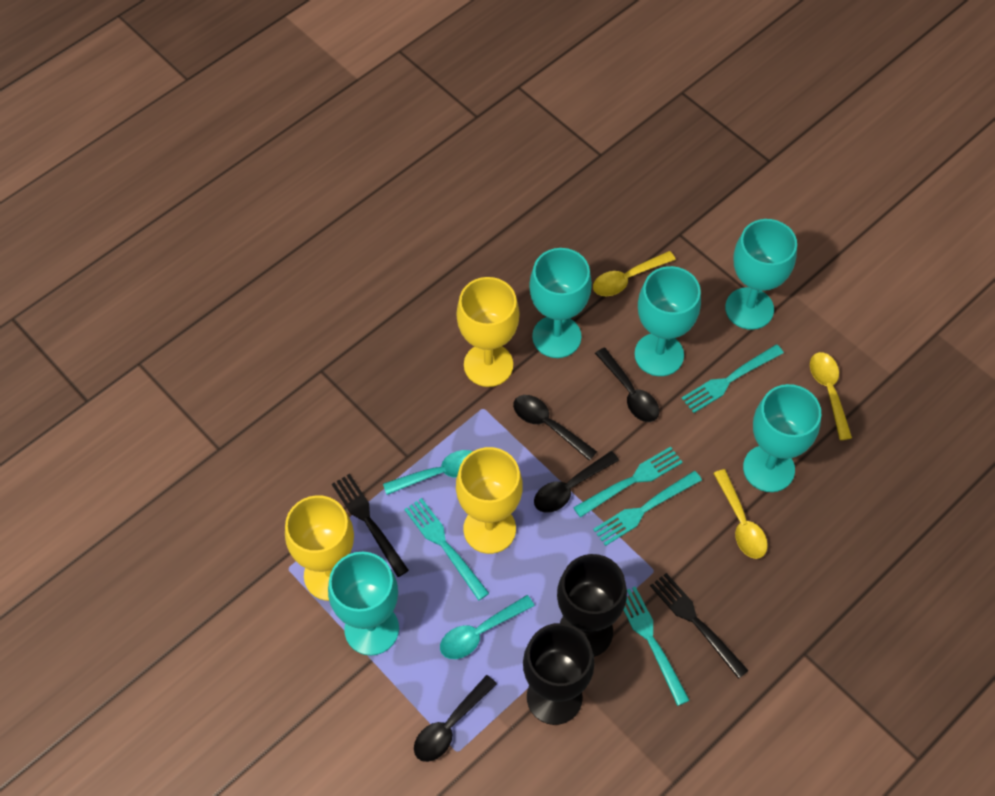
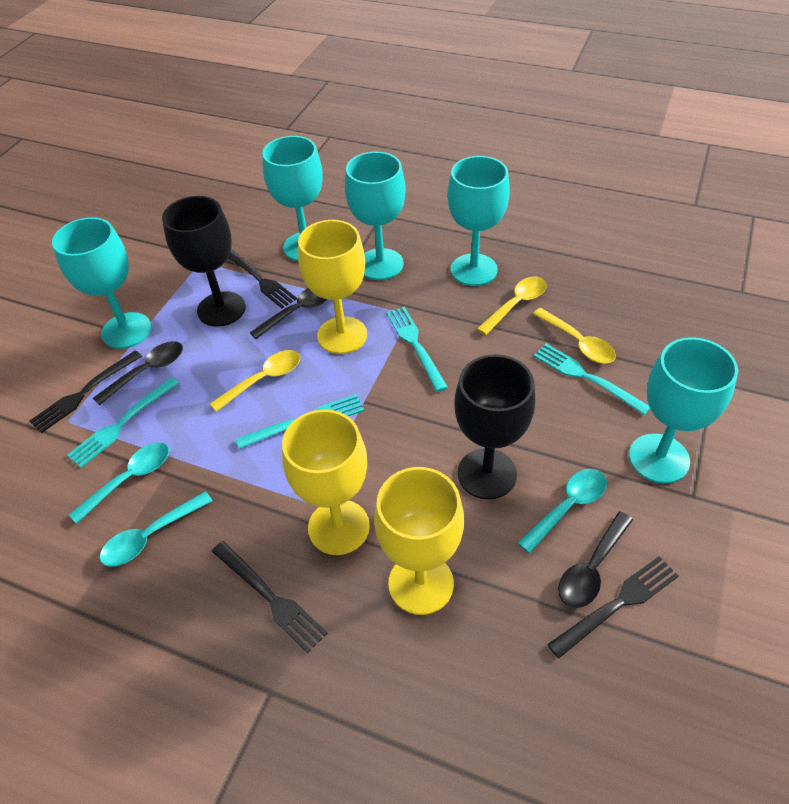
black fork: 2 -> 4
black spoon: 4 -> 3
turquoise fork: 5 -> 4
turquoise spoon: 2 -> 3

